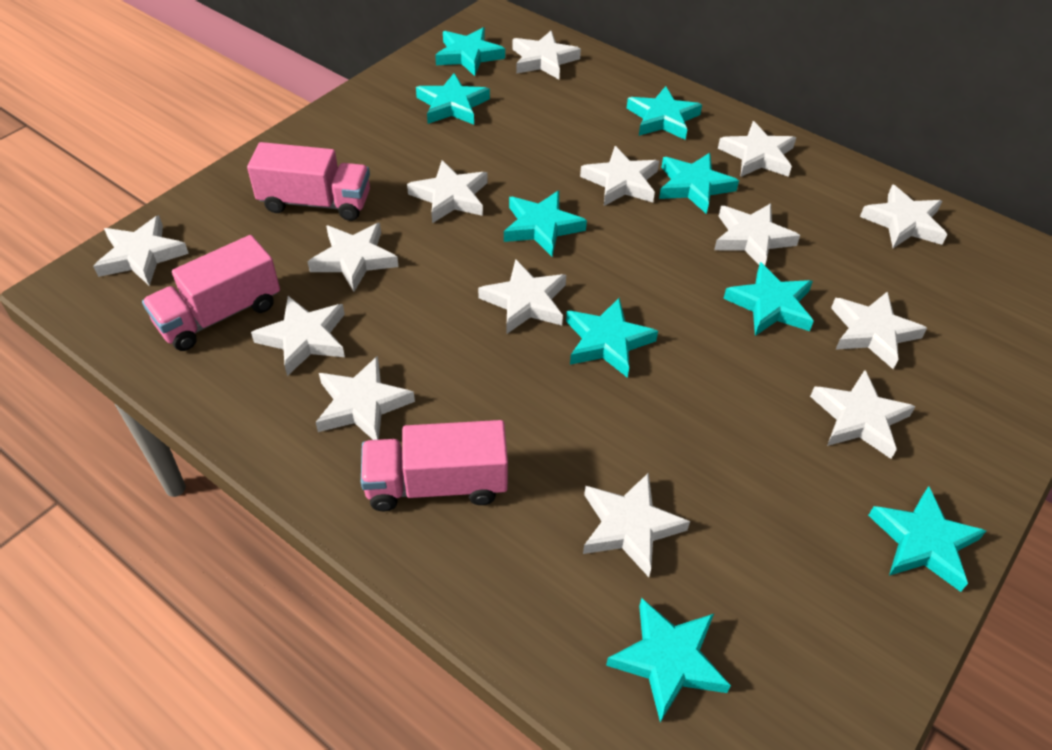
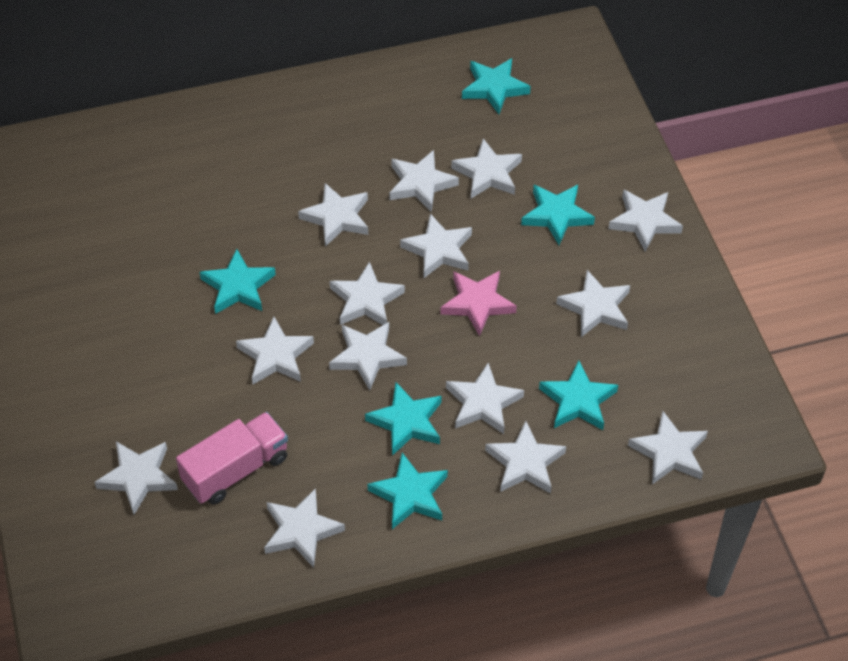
pink star: 0 -> 1
pink truck: 3 -> 1
turquoise star: 9 -> 6

